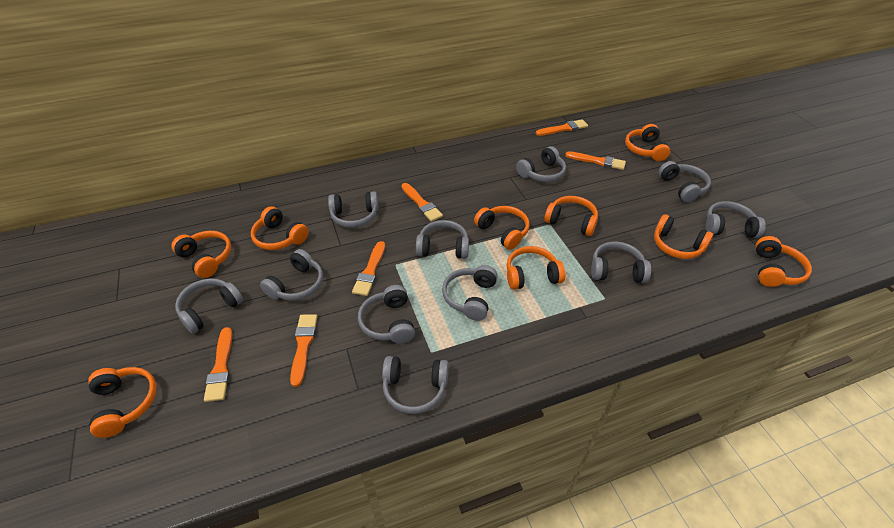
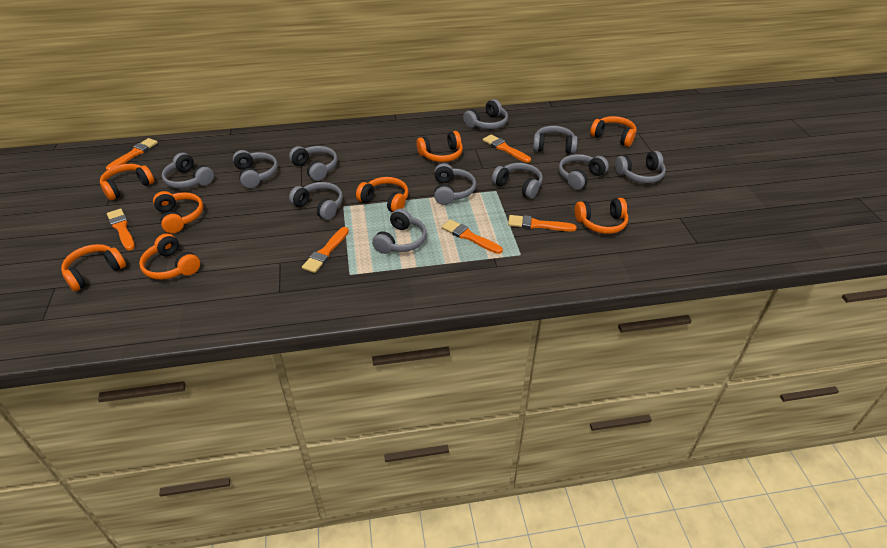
orange headphones: 9 -> 8

